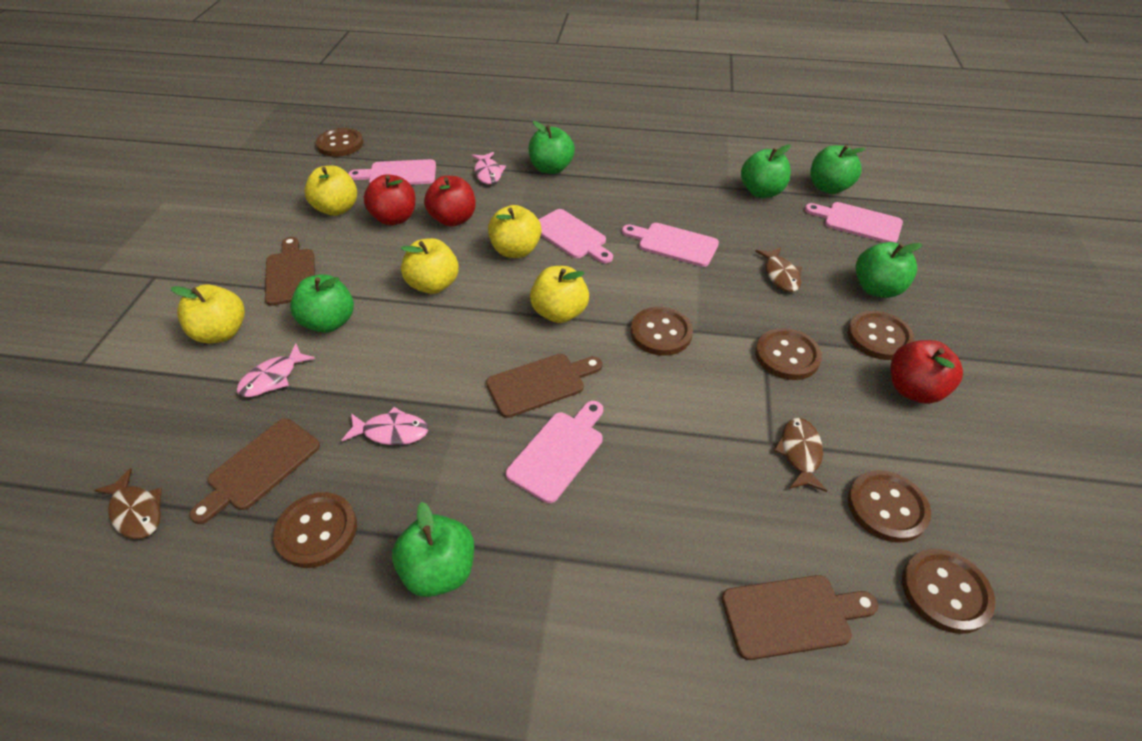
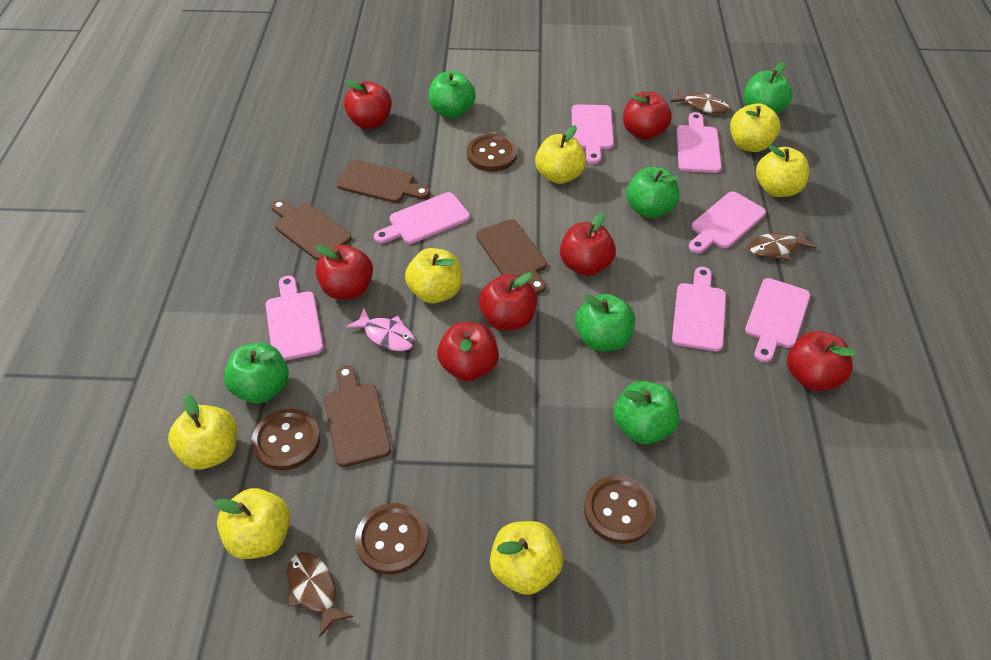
brown button: 7 -> 4
pink cutting board: 5 -> 7
pink fish: 3 -> 1
red apple: 3 -> 7
yellow apple: 5 -> 7

